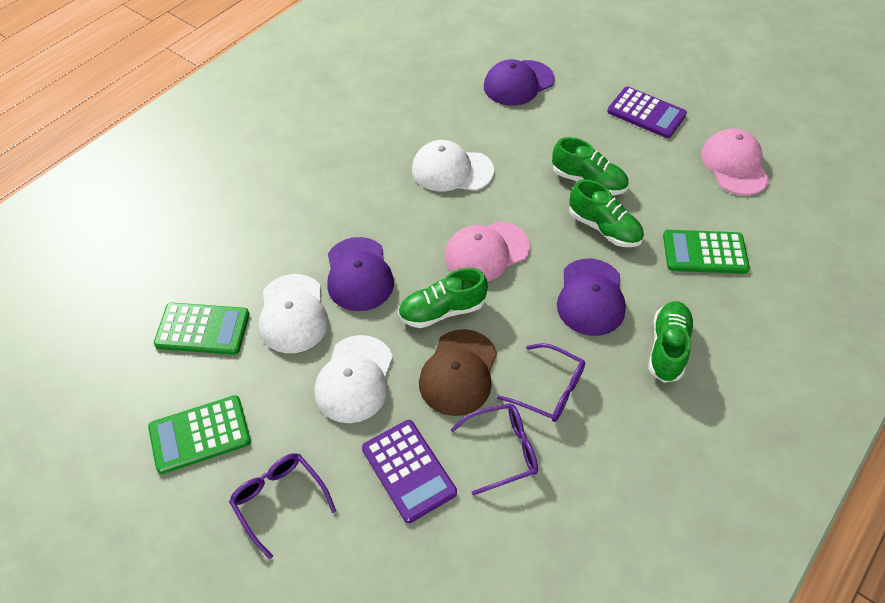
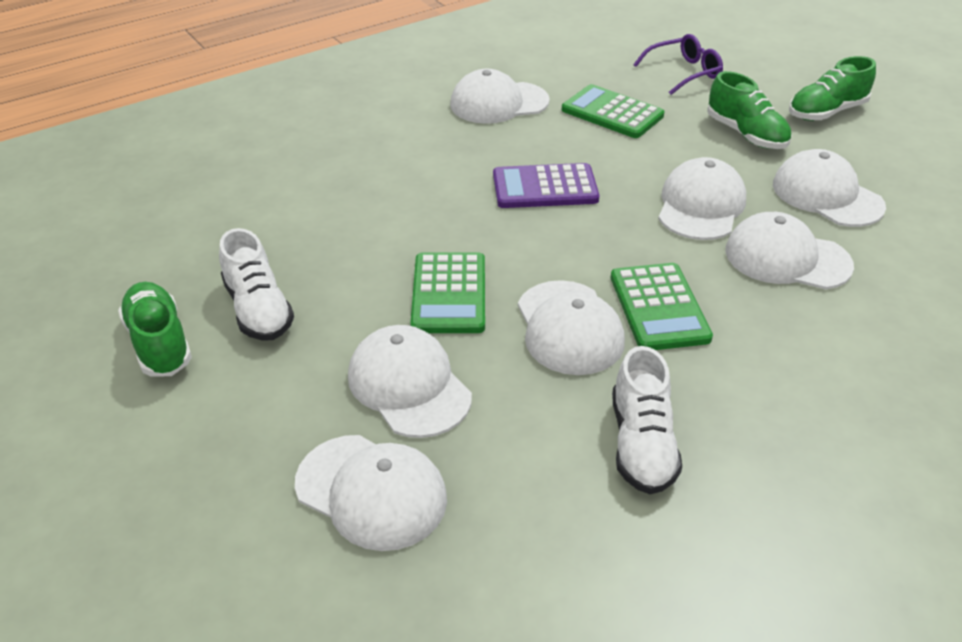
brown cap: 1 -> 0
green shoe: 4 -> 3
pink cap: 2 -> 0
purple calculator: 2 -> 1
purple cap: 3 -> 0
purple glasses: 3 -> 1
white cap: 3 -> 7
white shoe: 0 -> 2

